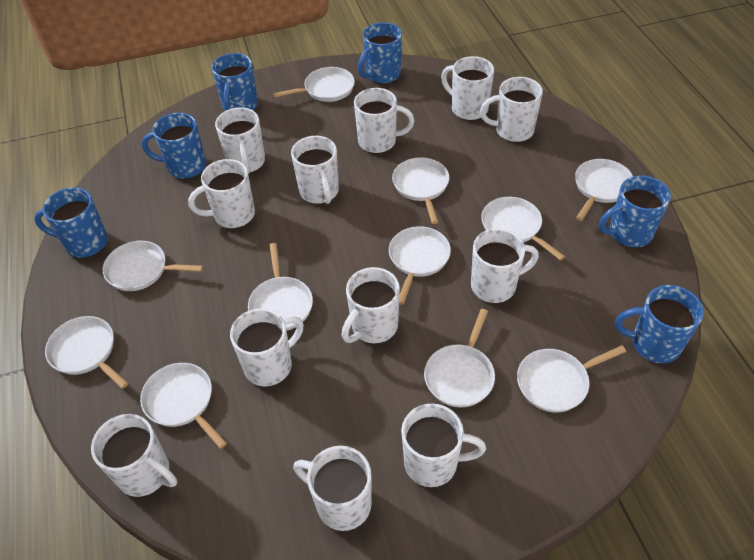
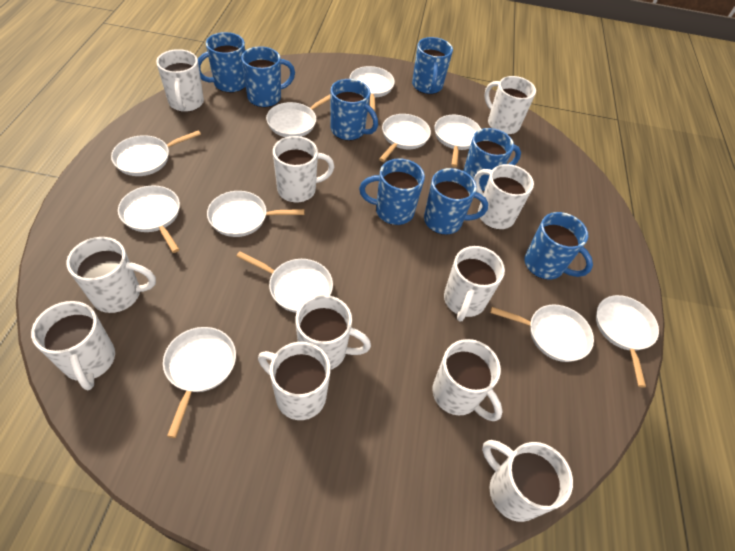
blue mug: 6 -> 8
white mug: 12 -> 11

